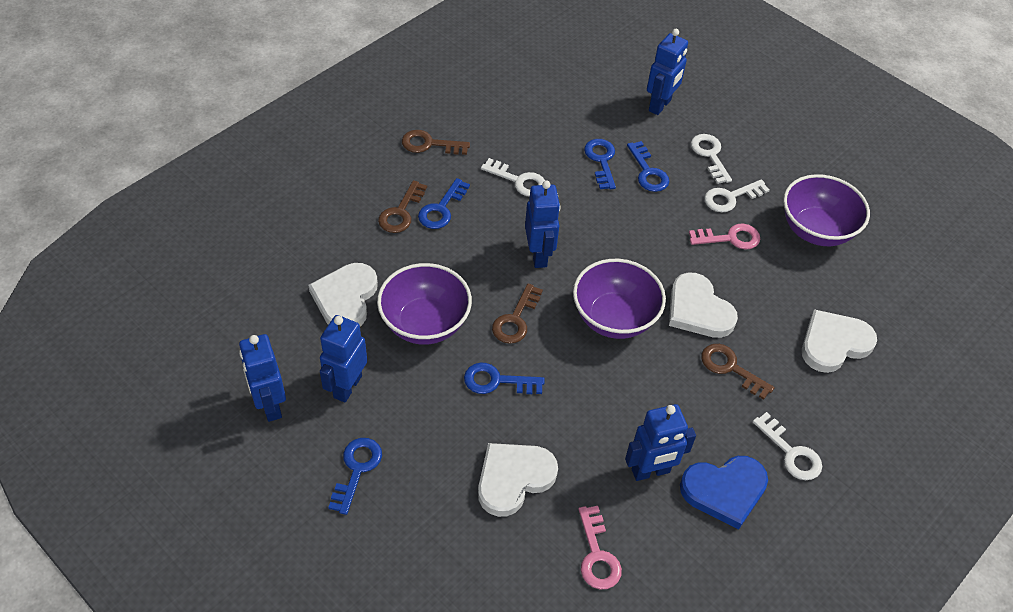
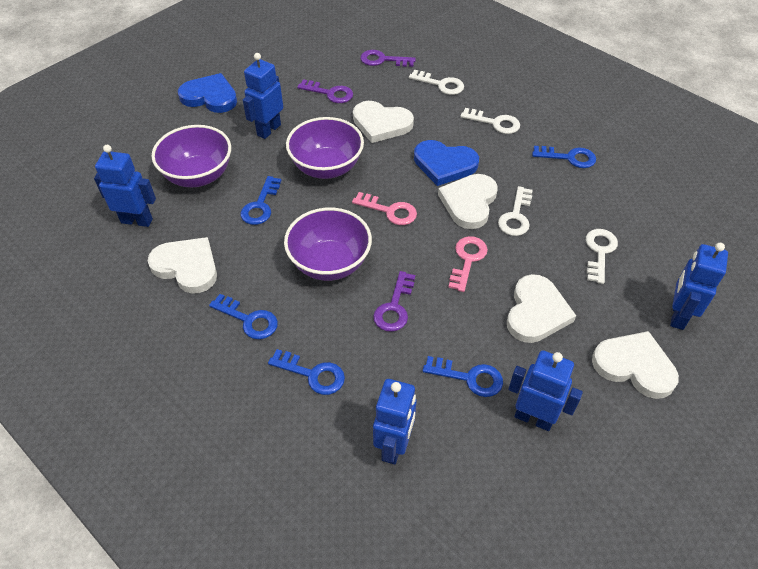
blue heart: 1 -> 2
brown key: 4 -> 0
purple key: 0 -> 3
white heart: 4 -> 5

